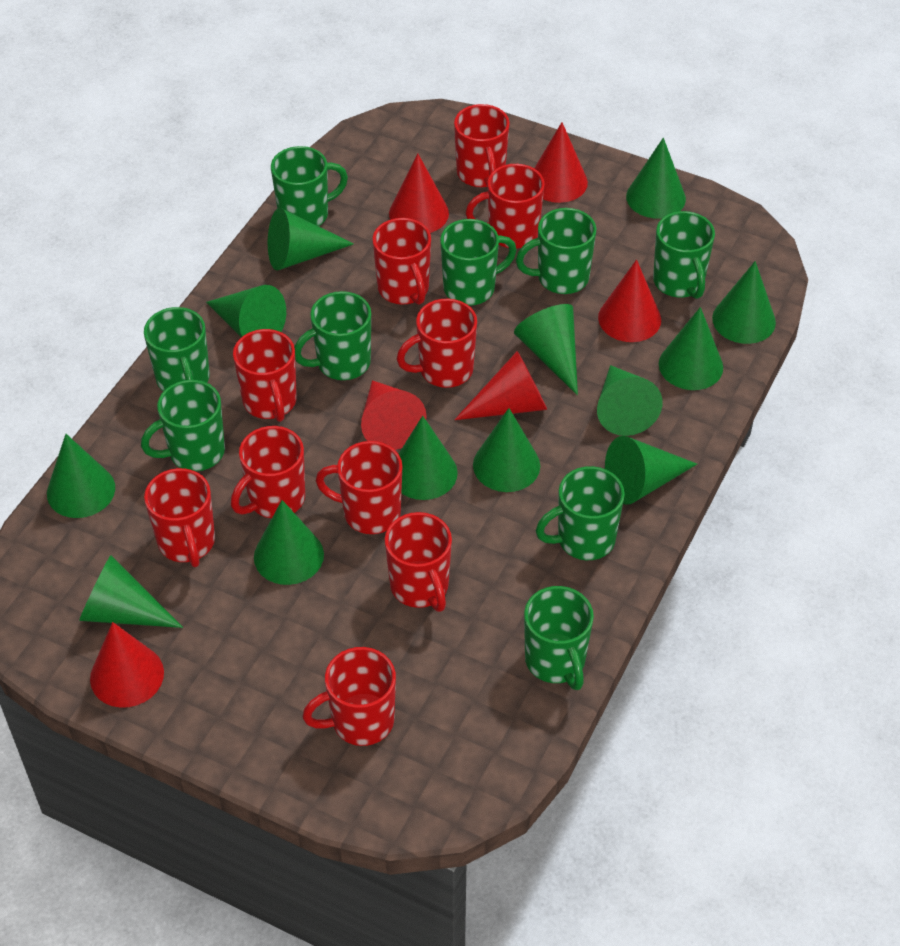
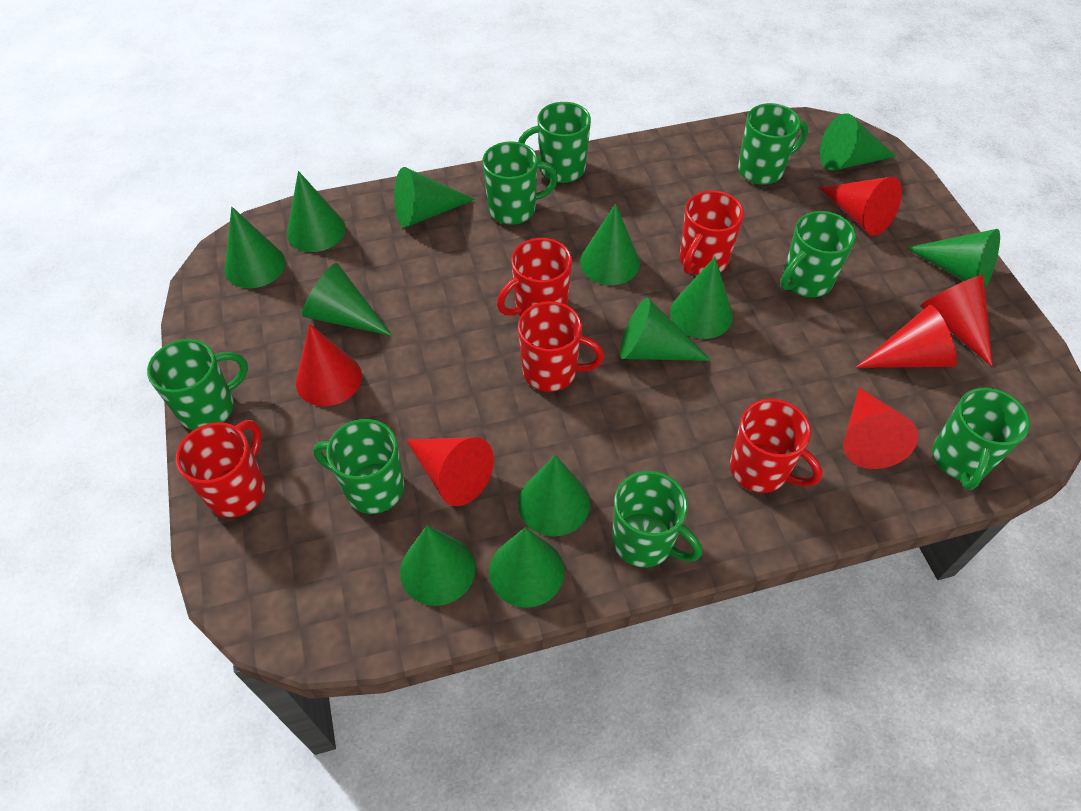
green cone: 13 -> 12
green mug: 9 -> 8
red mug: 10 -> 5

